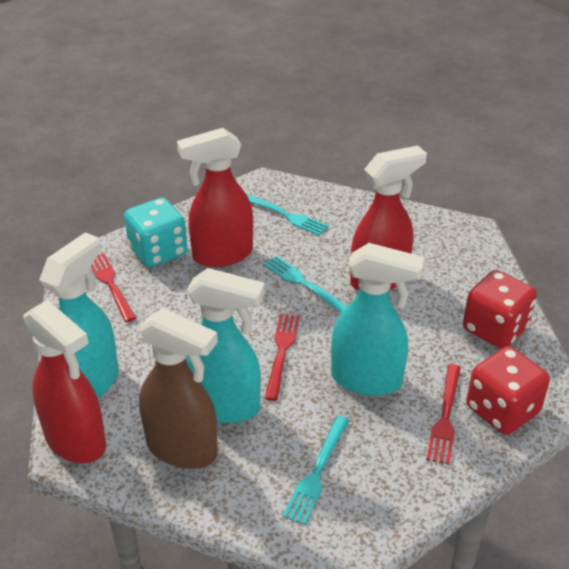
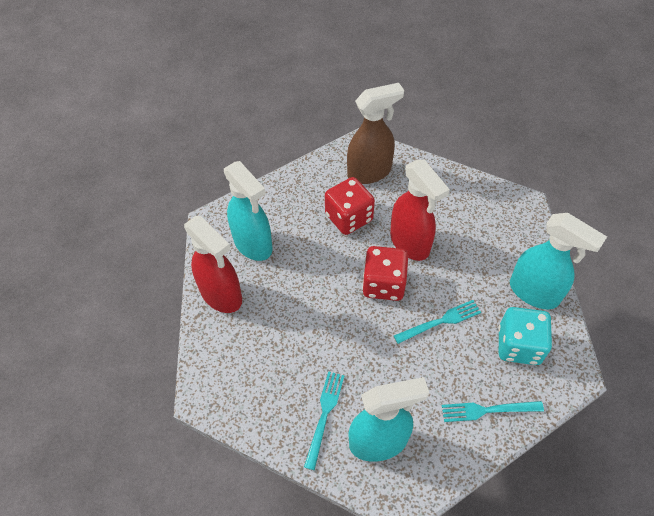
red fork: 3 -> 0
red spray bottle: 3 -> 2

